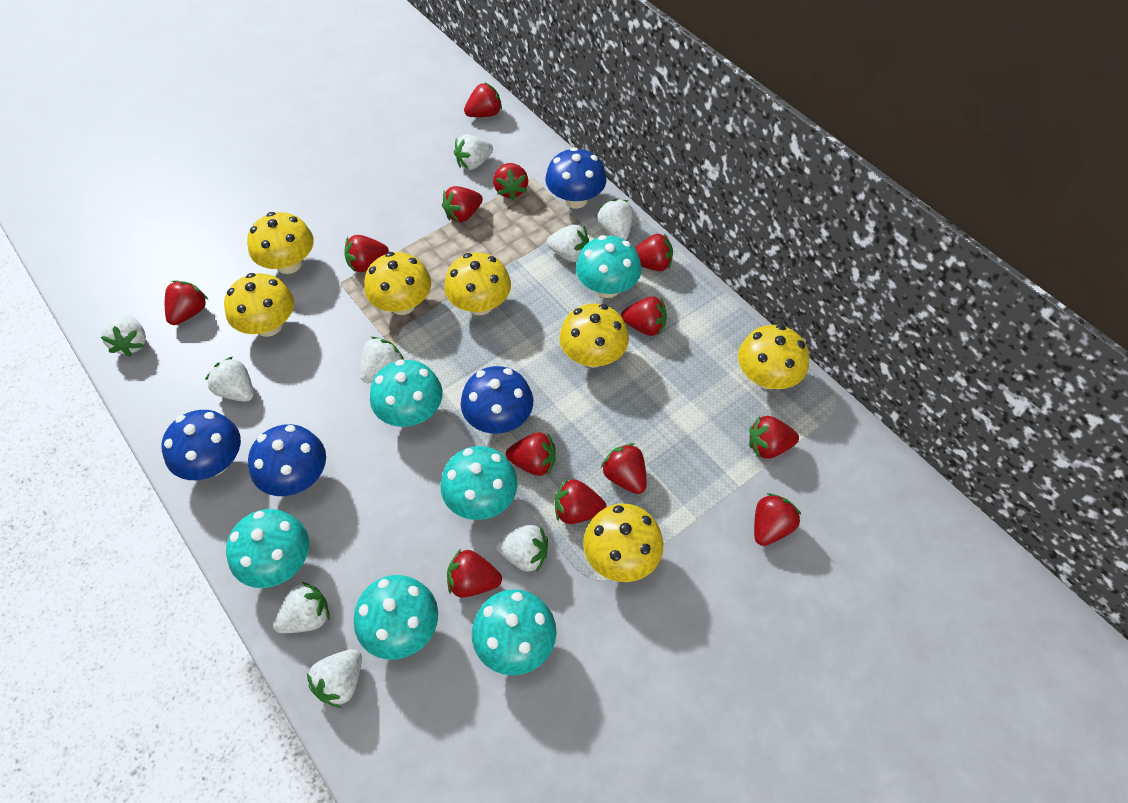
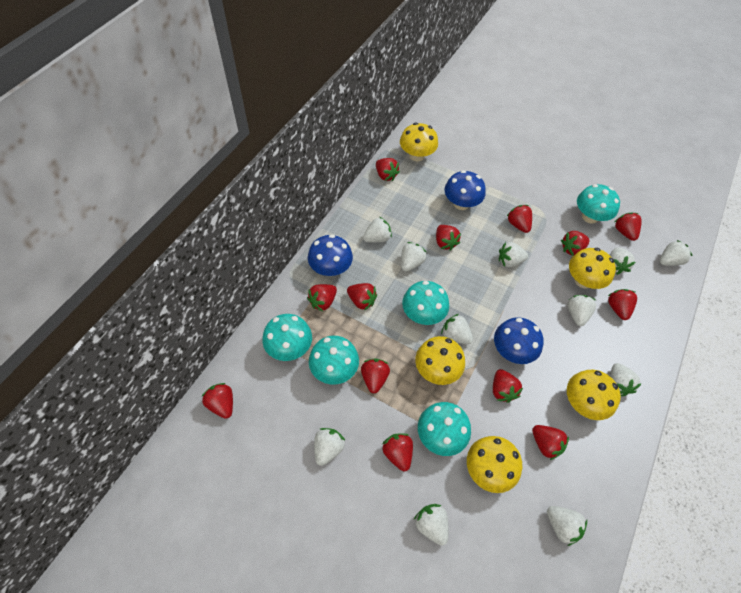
blue mushroom: 4 -> 3
turquoise mushroom: 6 -> 5
white strawberry: 9 -> 11
yellow mushroom: 7 -> 5

